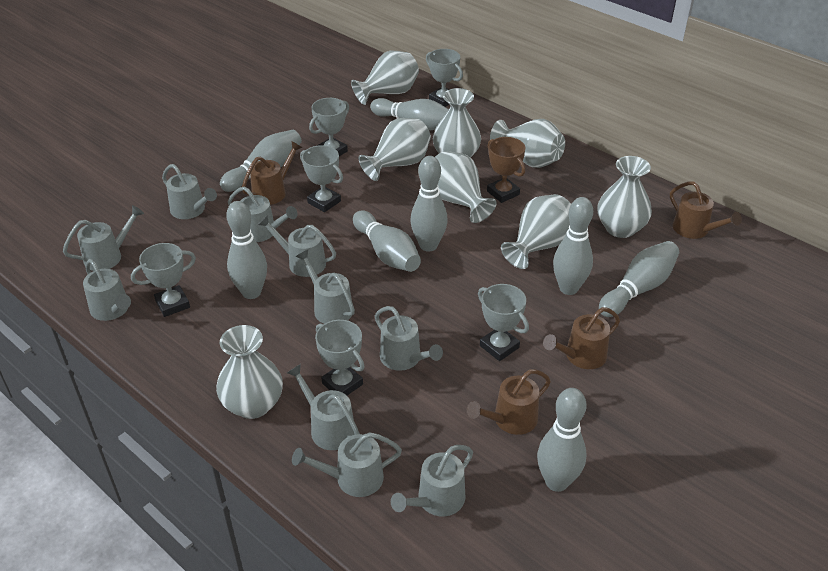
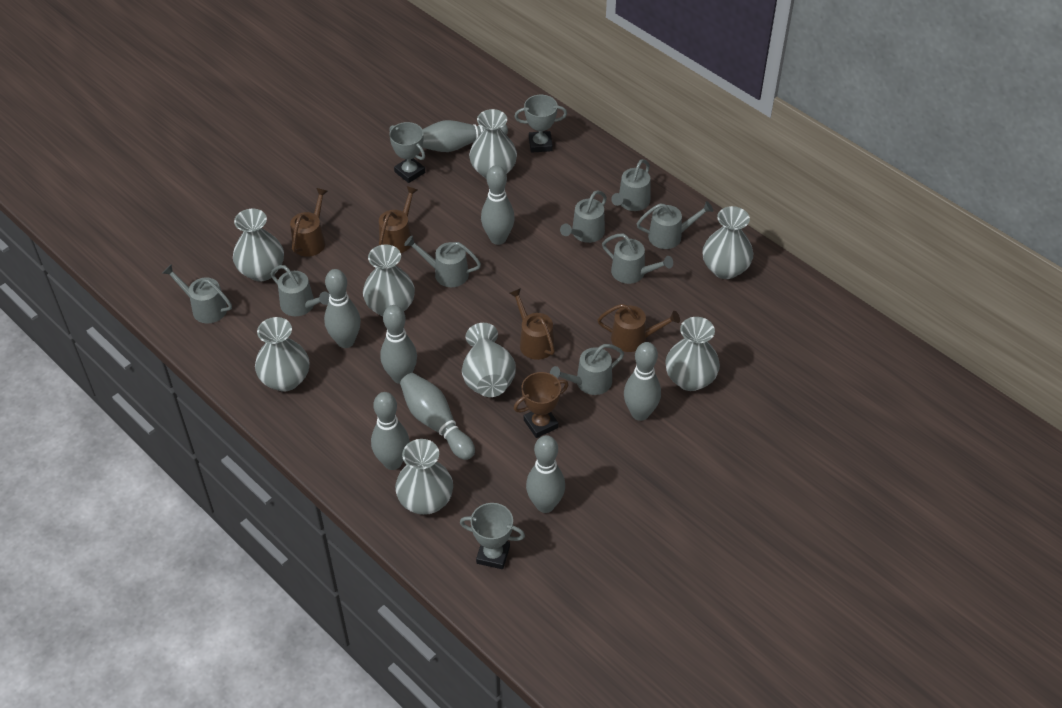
grey trophy: 6 -> 3
grey watering can: 10 -> 8

